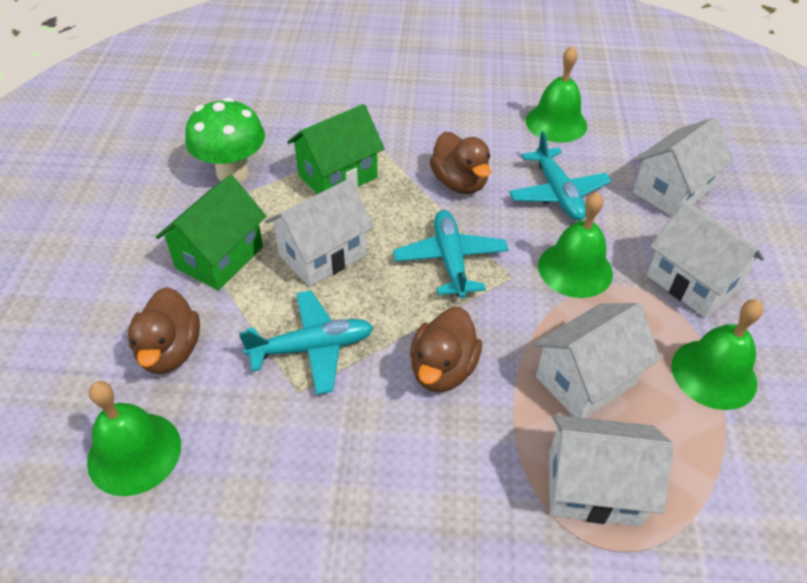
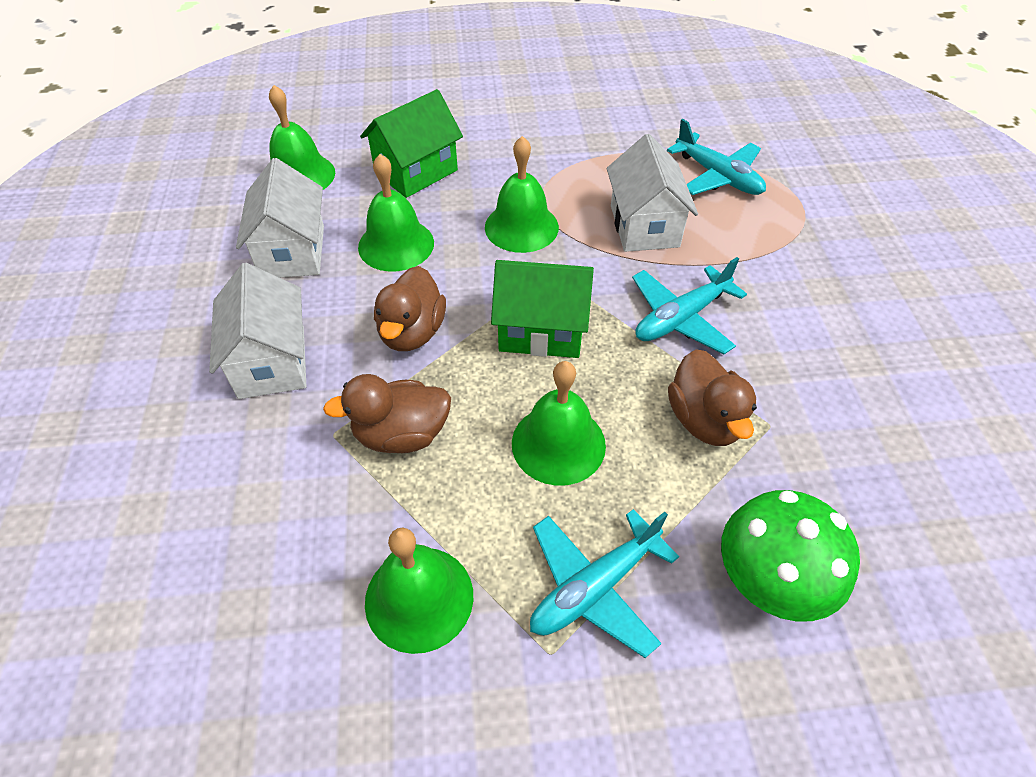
green bell: 4 -> 5
white house: 5 -> 3

